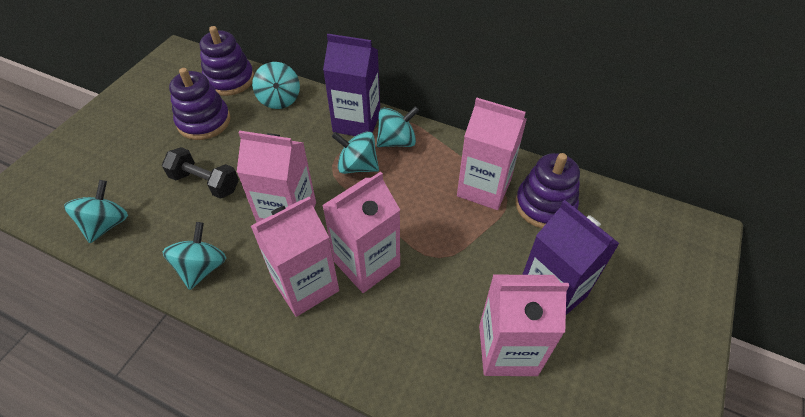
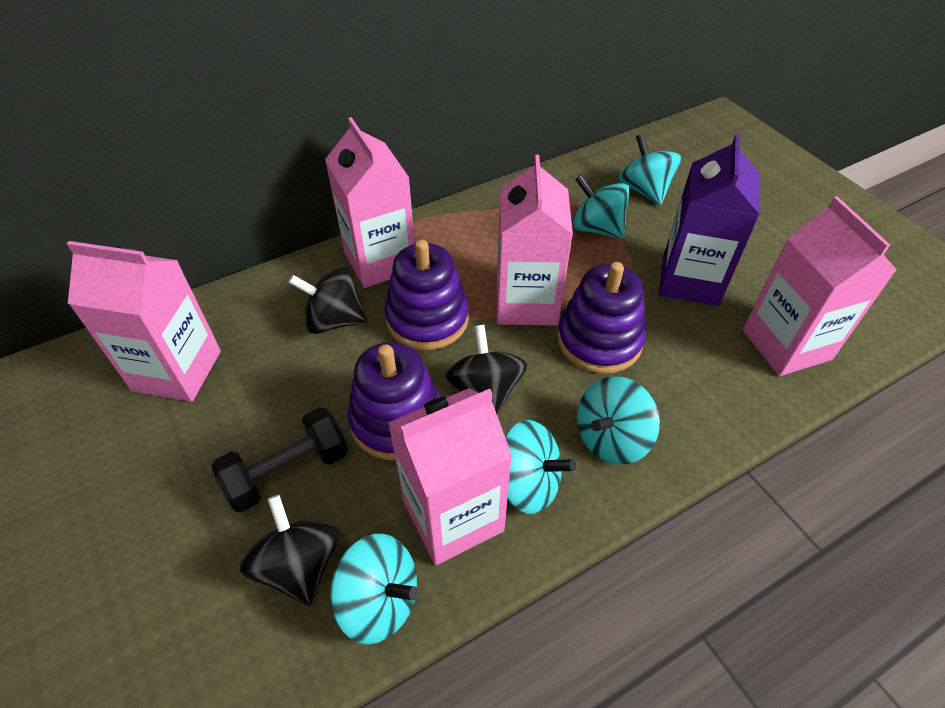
black spinning top: 0 -> 3
purple carton: 2 -> 1

